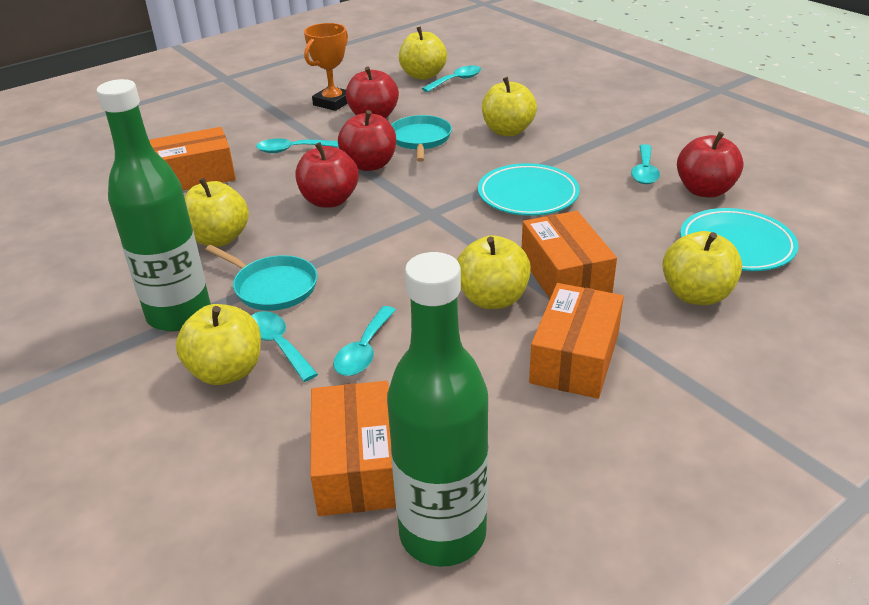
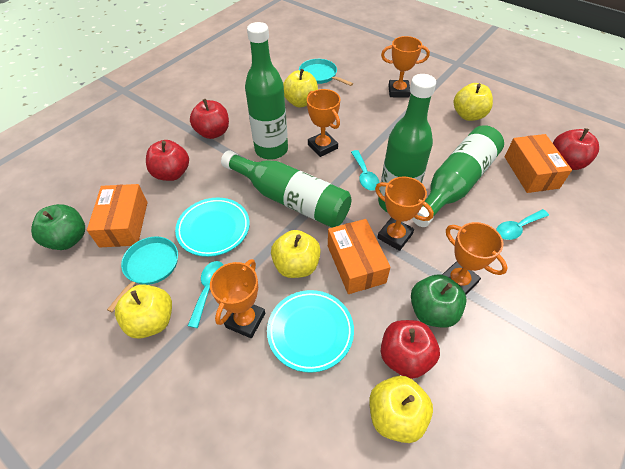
green apple: 0 -> 2
green bottle: 2 -> 4
orange box: 4 -> 3
orange trophy: 1 -> 5
turquoise spoon: 5 -> 3
yellow apple: 6 -> 5

